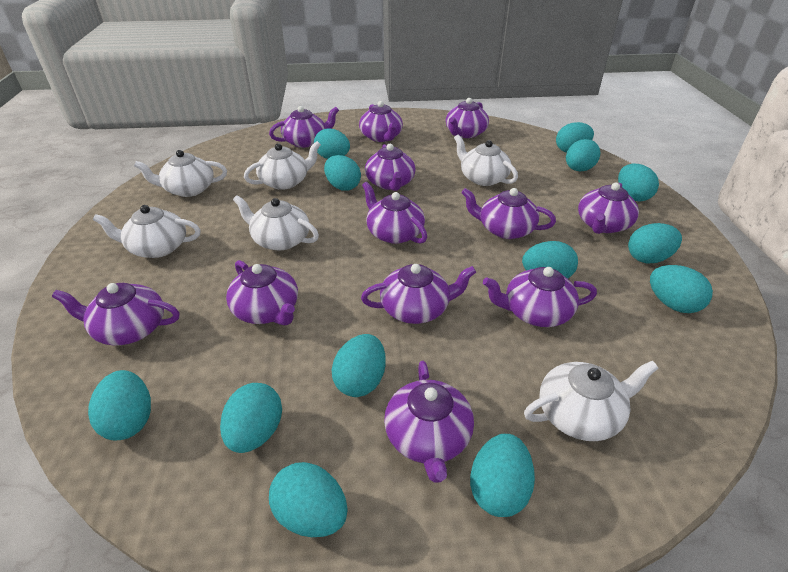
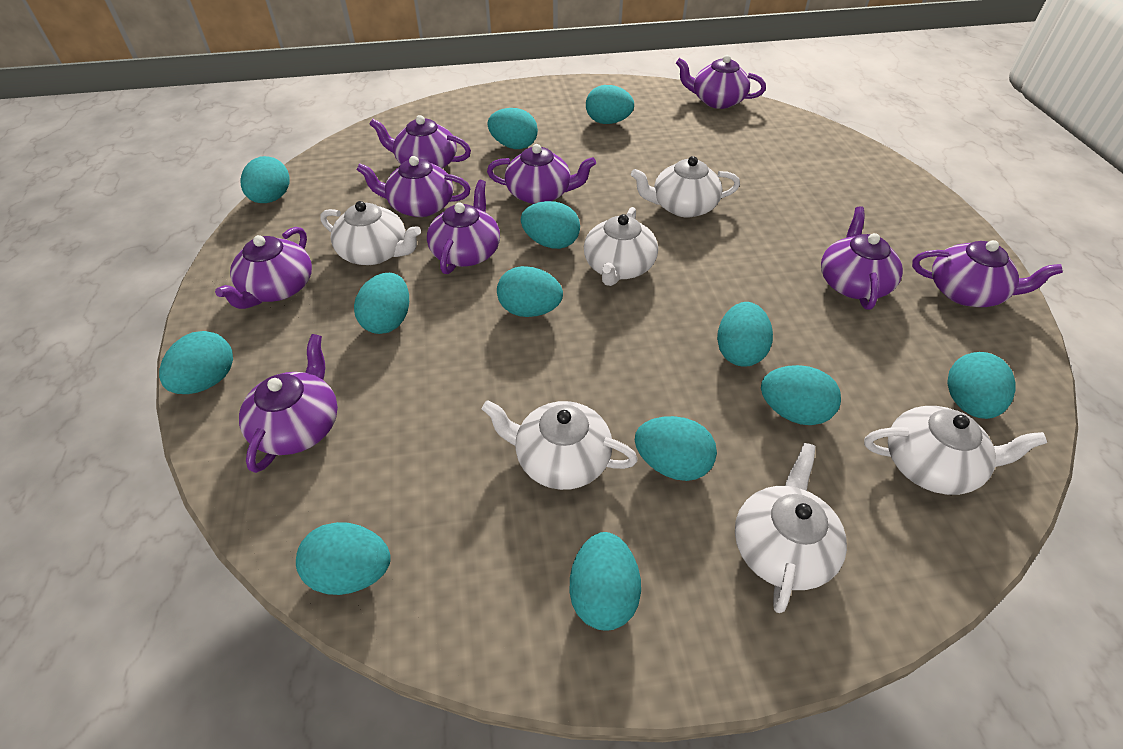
purple teapot: 12 -> 9

